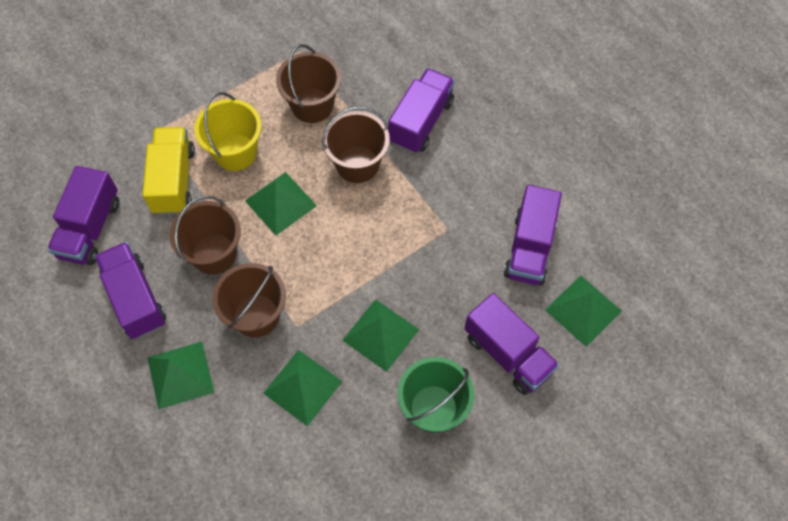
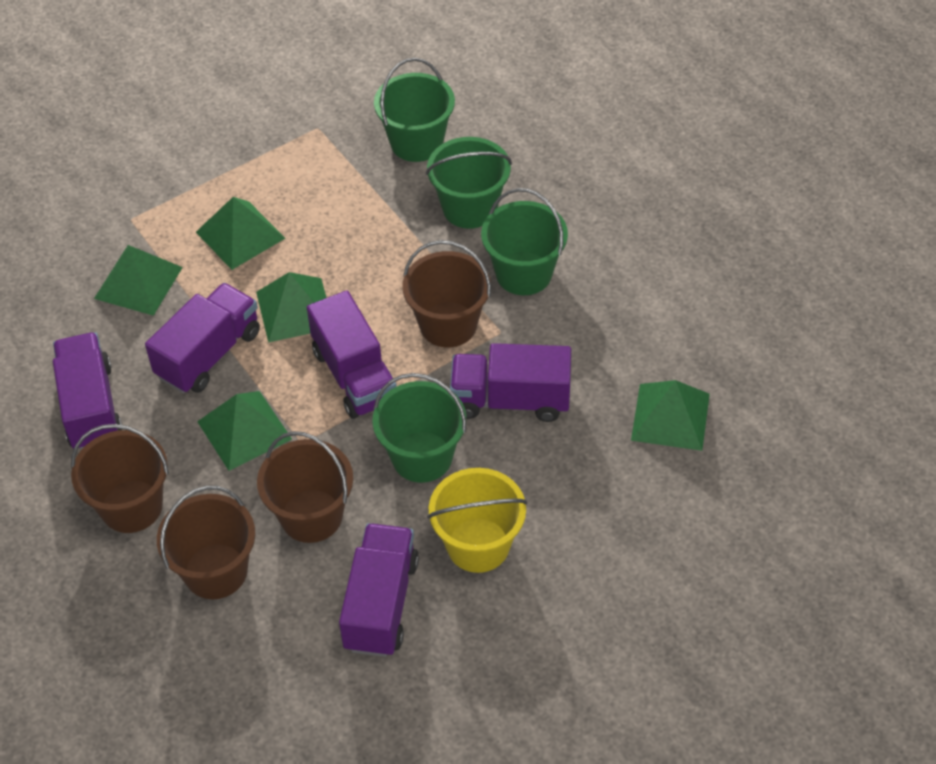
green bucket: 1 -> 4
yellow truck: 1 -> 0

